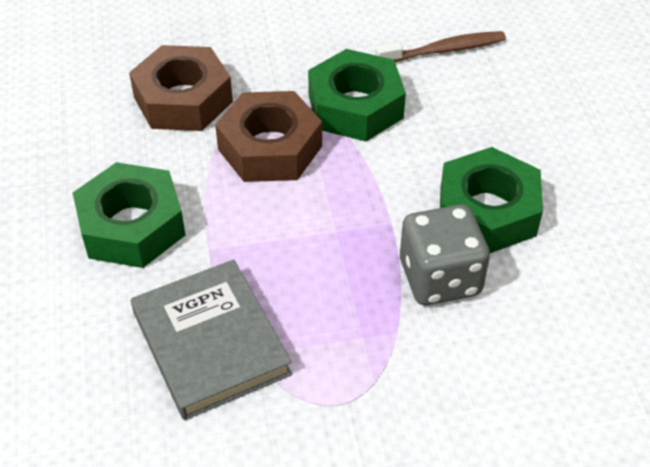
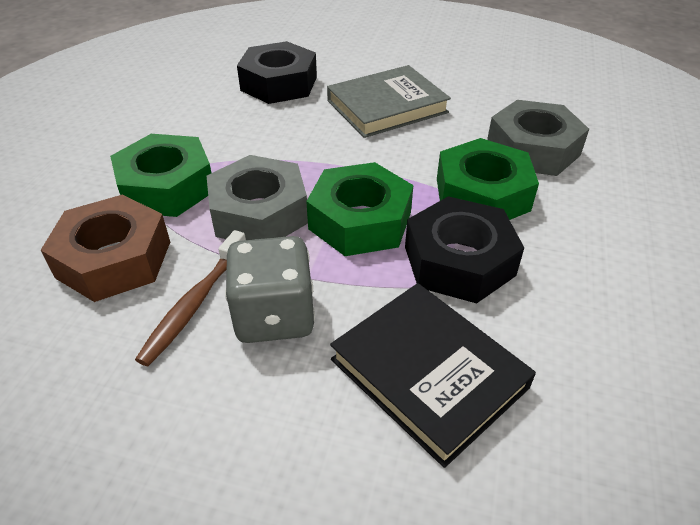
black book: 0 -> 1
black nut: 0 -> 2
brown nut: 2 -> 1
grey nut: 0 -> 2

